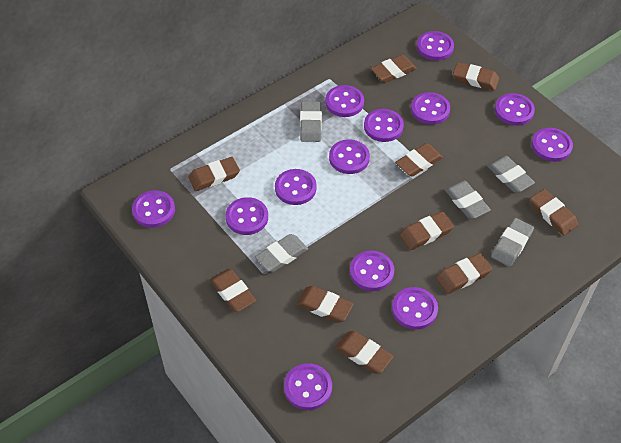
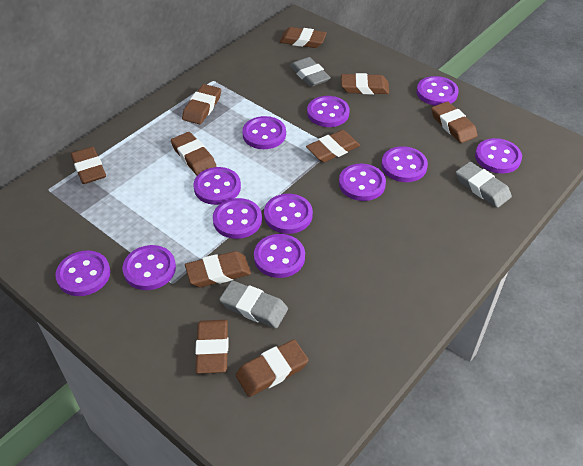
grey eraser: 5 -> 3
purple button: 13 -> 12

